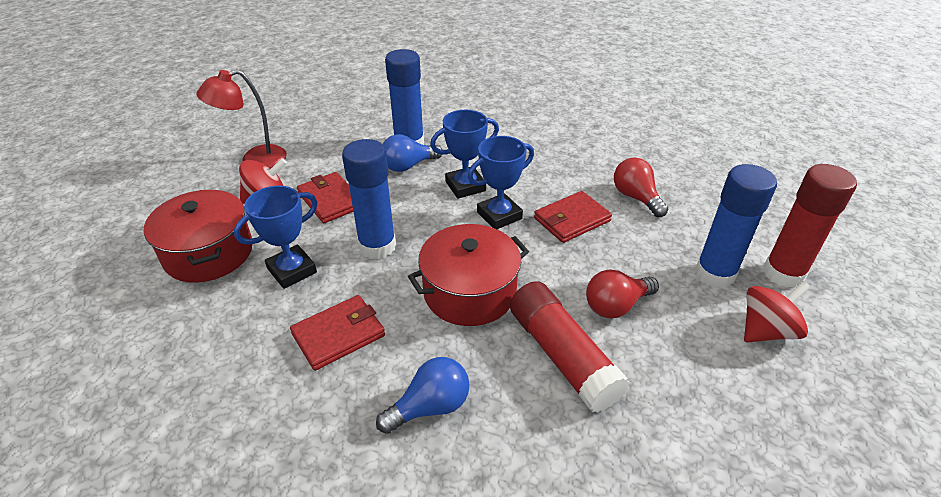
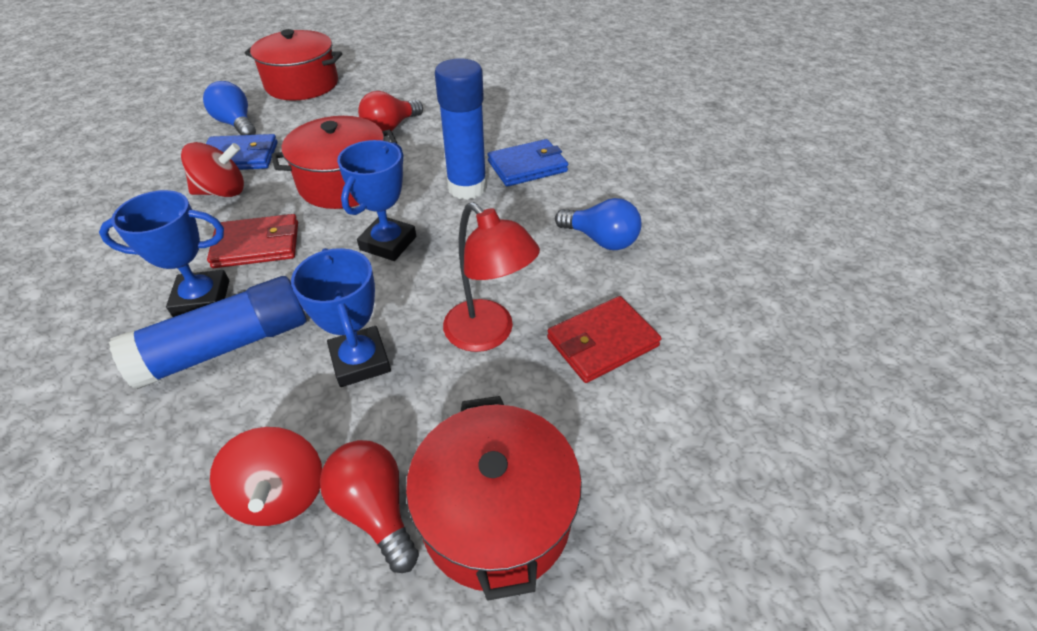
blue glue stick: 3 -> 2
blue wallet: 0 -> 2
red glue stick: 2 -> 0
red pot: 2 -> 3
red wallet: 3 -> 2

